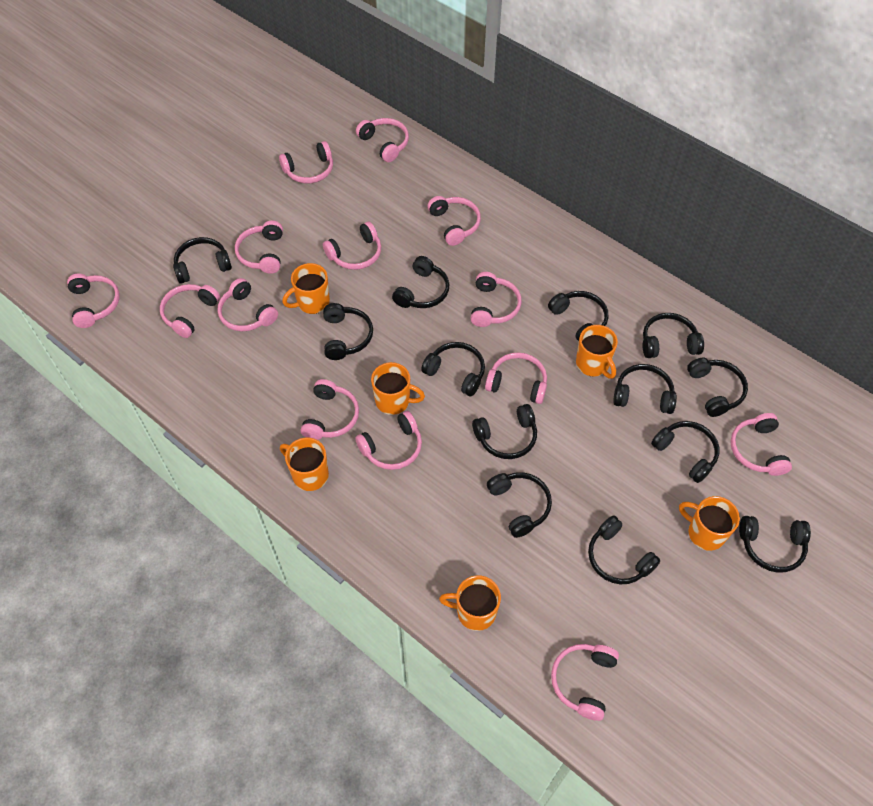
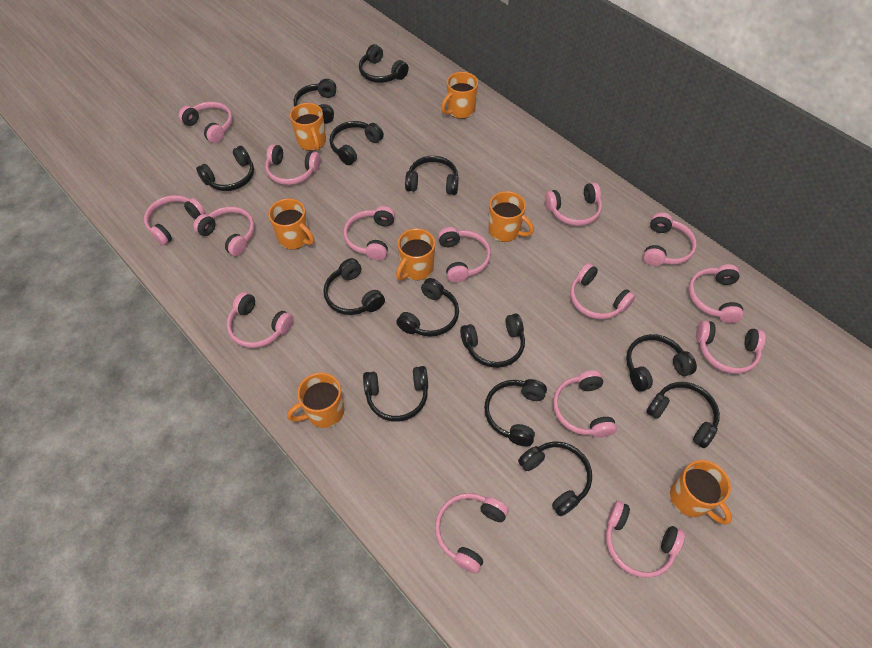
orange mug: 6 -> 7
pink headphones: 14 -> 15

